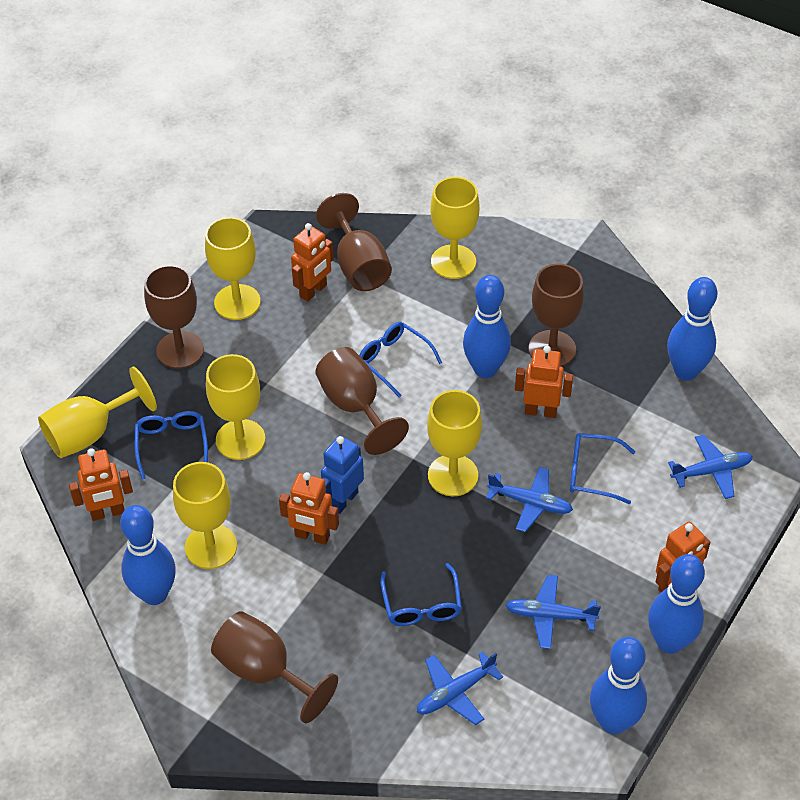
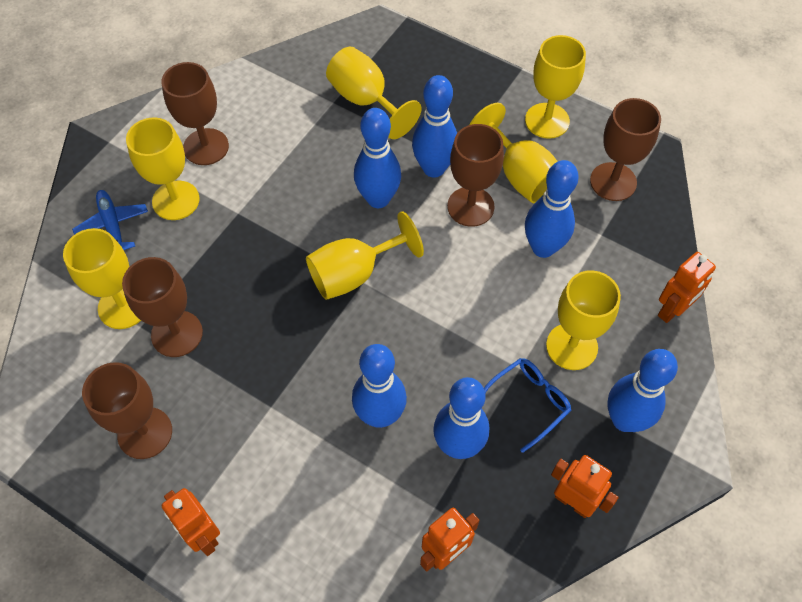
blue bowling pin: 5 -> 6
blue glasses: 4 -> 1
blue plane: 4 -> 1
blue robot: 1 -> 0
orange robot: 5 -> 4
yellow goblet: 6 -> 7

